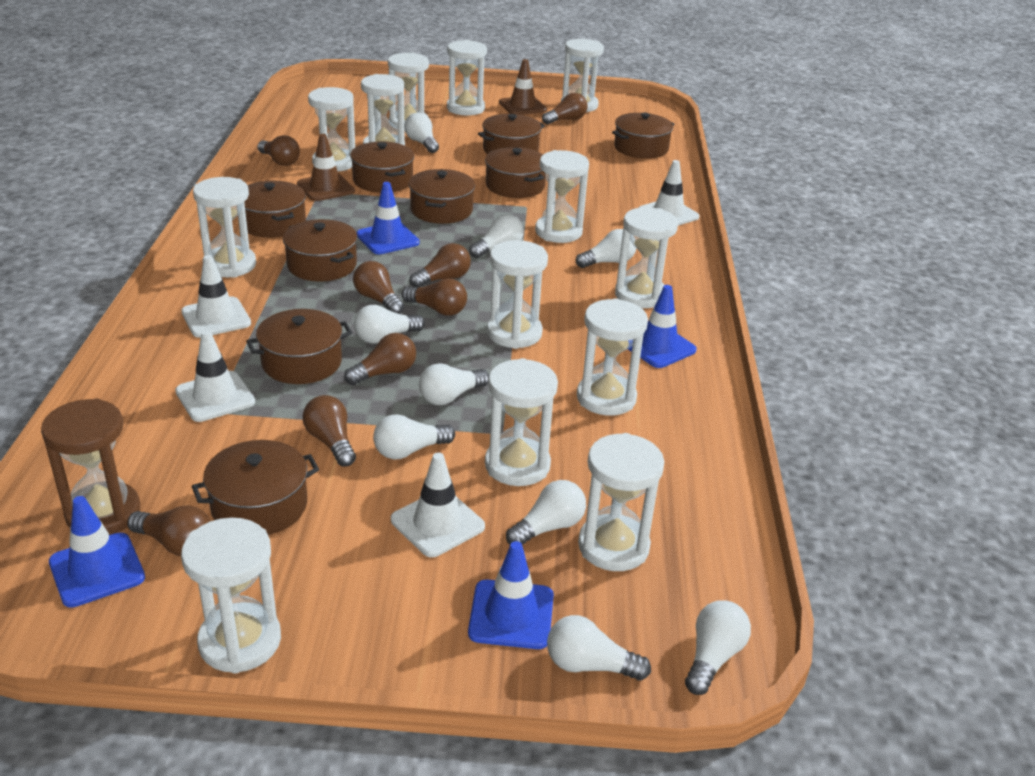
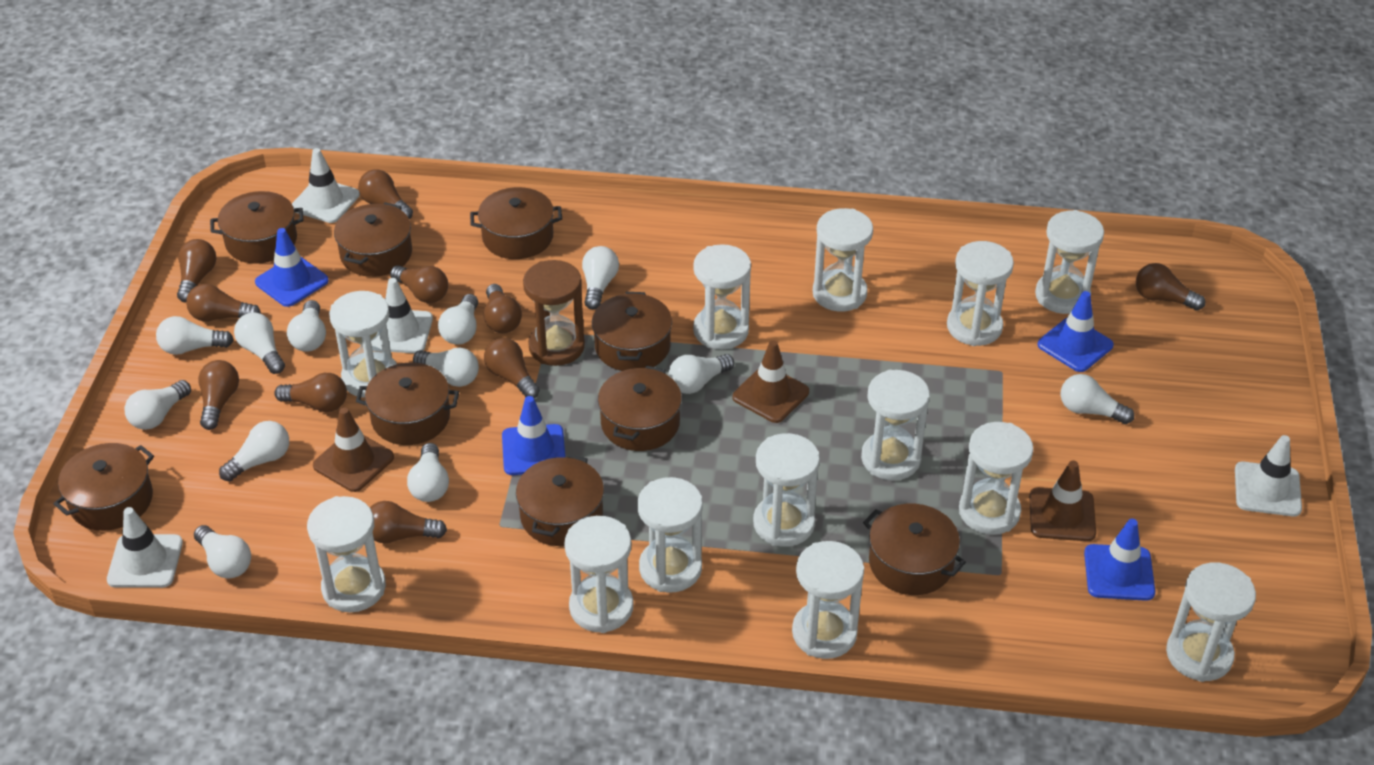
brown light bulb: 8 -> 10
brown traffic cone: 2 -> 3
white light bulb: 9 -> 12

